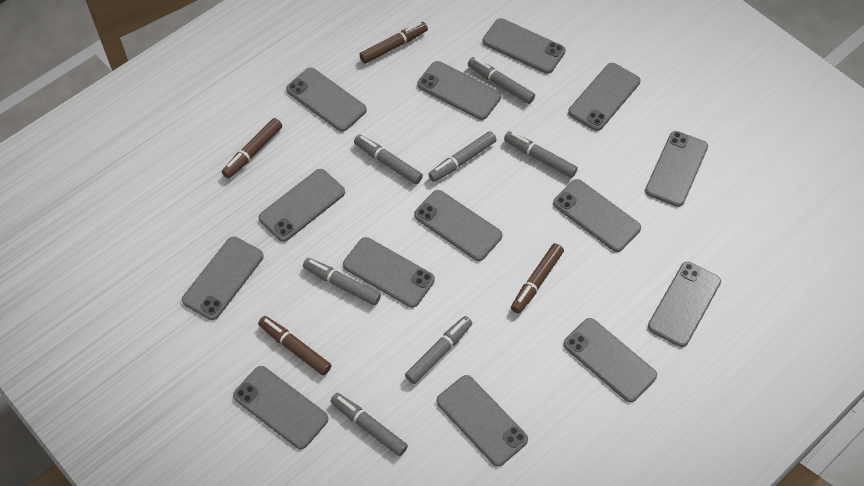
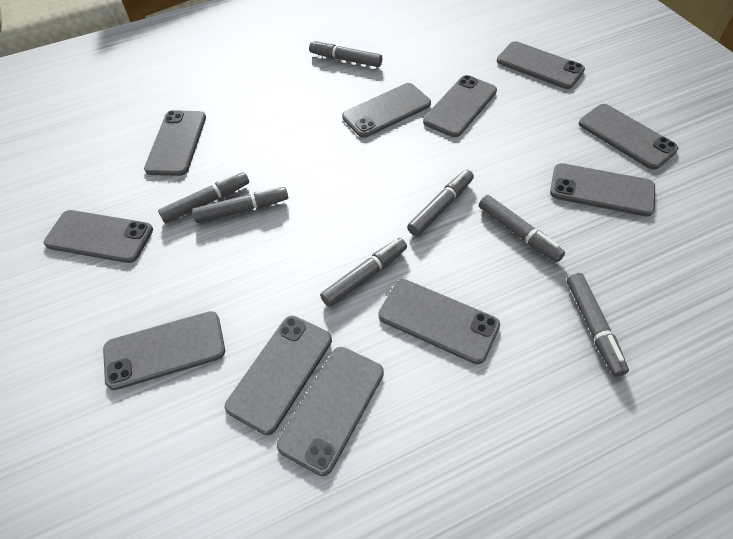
brown marker: 4 -> 0
grey phone: 14 -> 11

